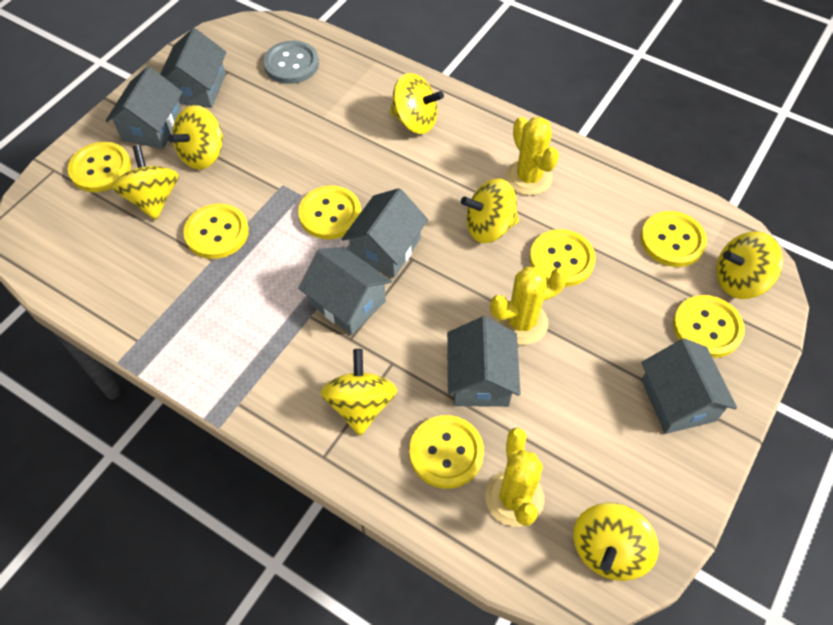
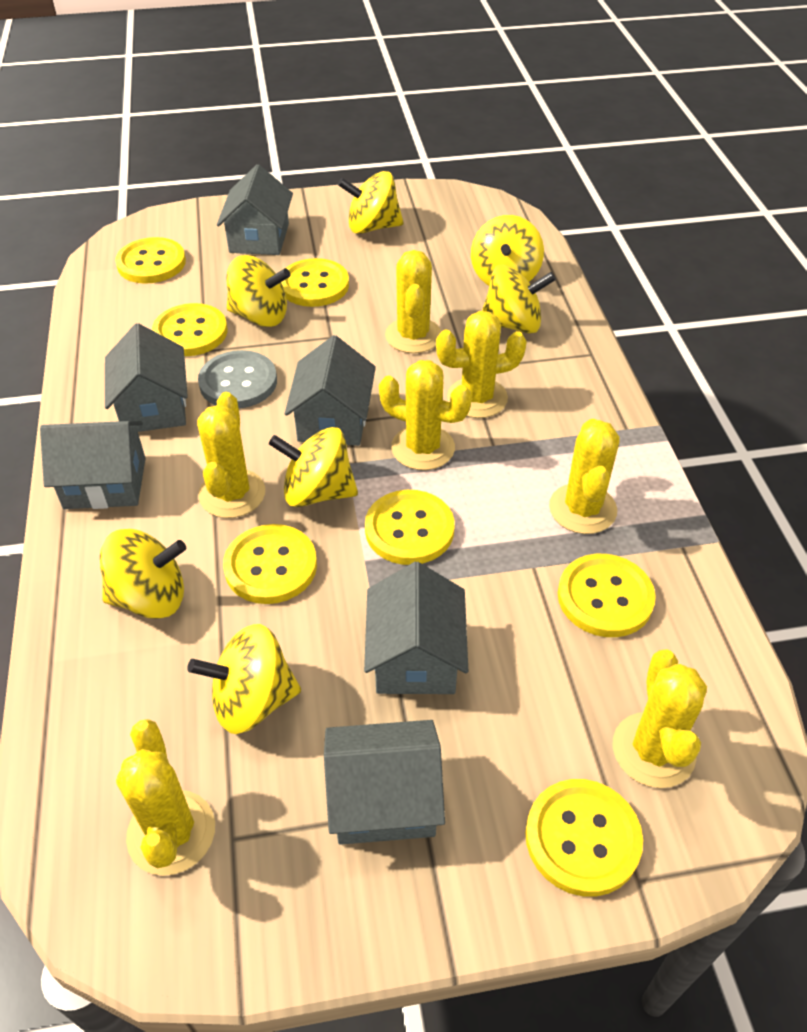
yellow cactus: 3 -> 7

